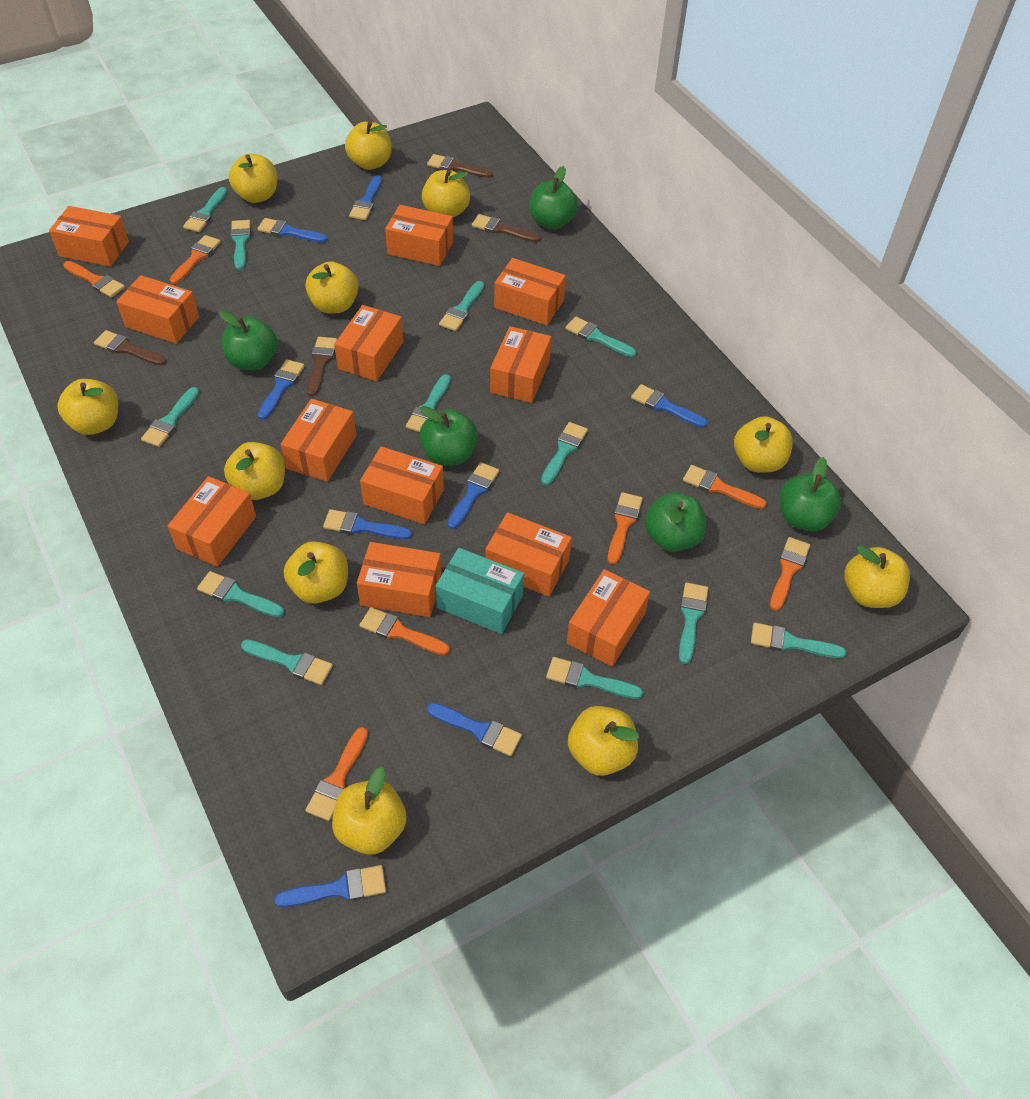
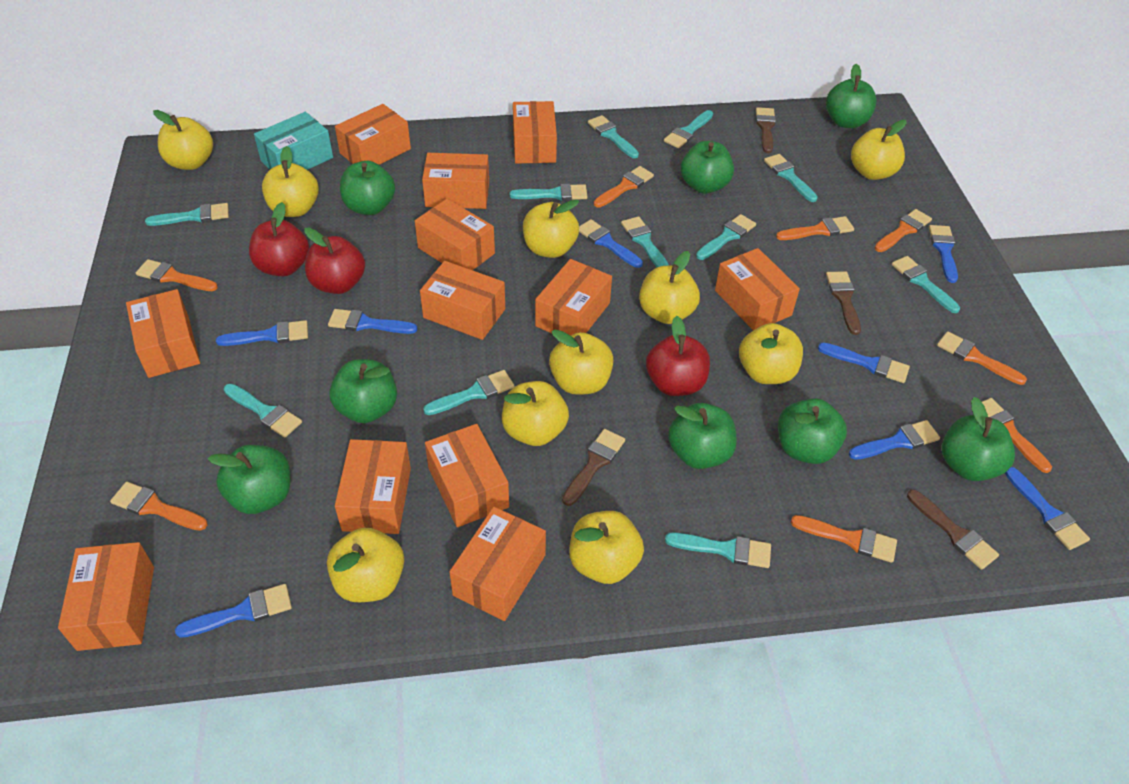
green apple: 5 -> 8
orange brush: 7 -> 8
red apple: 0 -> 3
turquoise brush: 12 -> 11
yellow apple: 11 -> 10

